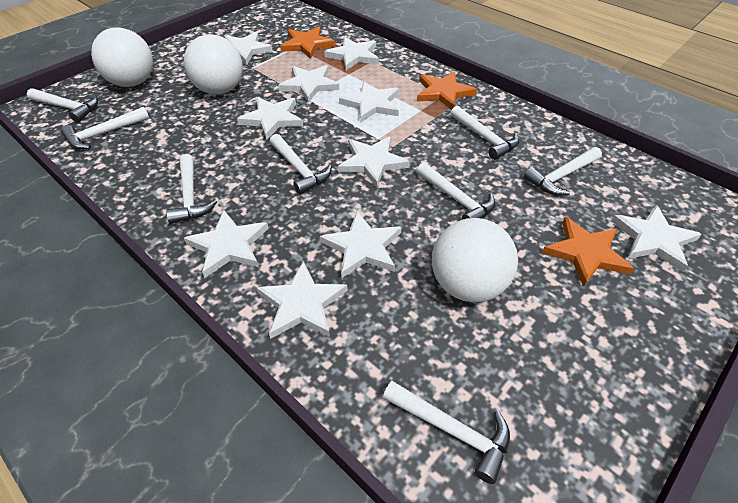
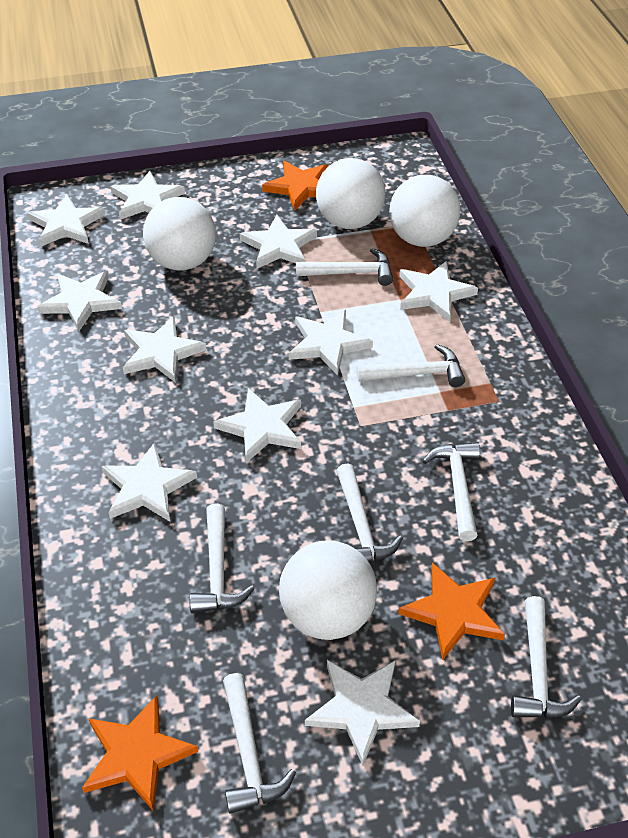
white ball: 3 -> 4
white hammer: 8 -> 7

